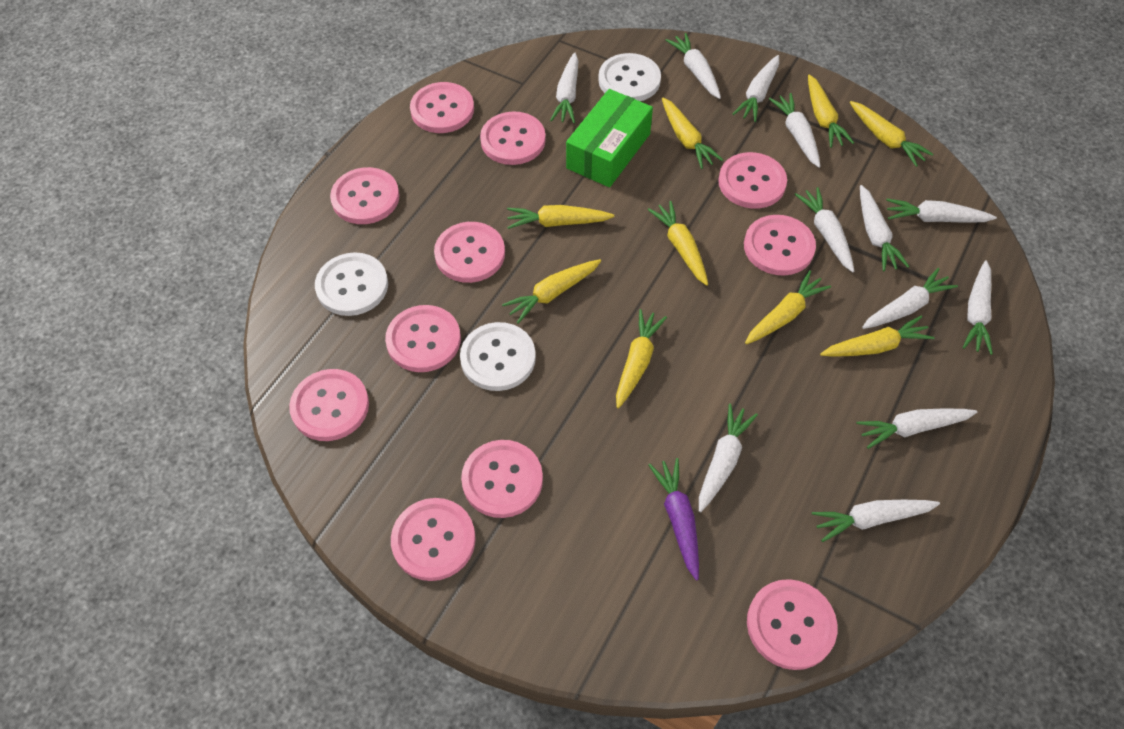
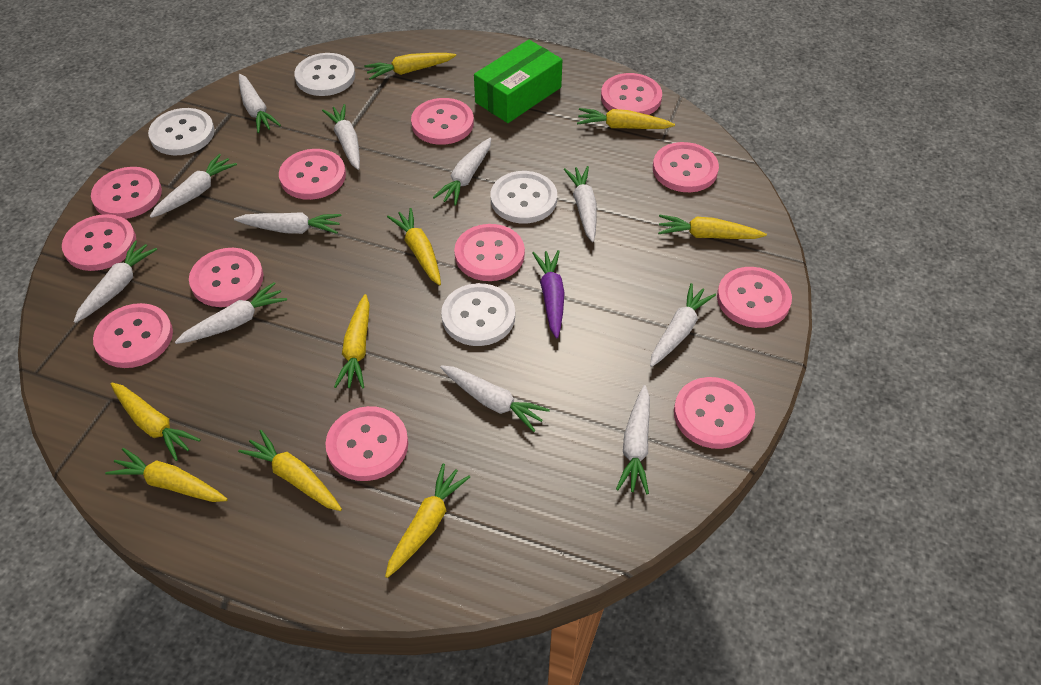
pink button: 11 -> 12
white button: 3 -> 4
white carrot: 12 -> 11

